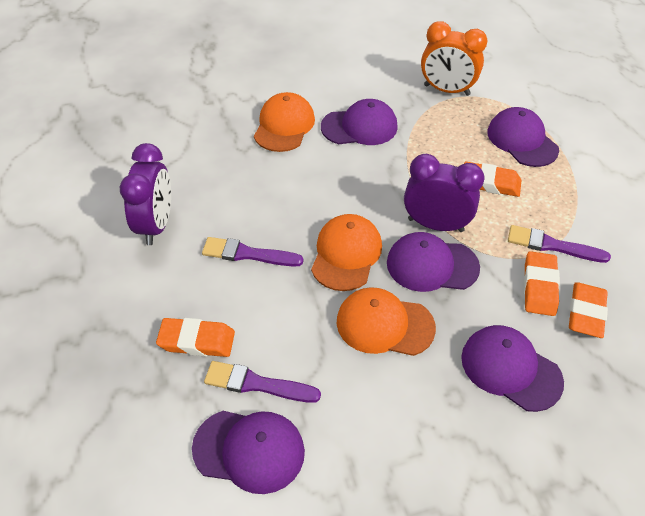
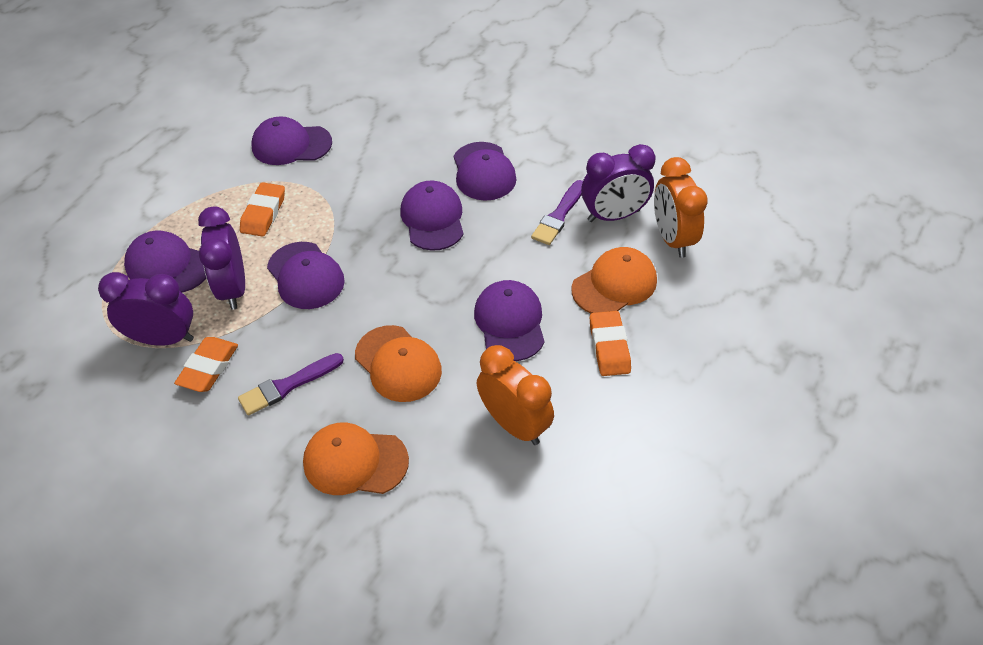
orange clock: 1 -> 2
orange eraser: 4 -> 3
purple brush: 3 -> 2
purple cap: 5 -> 6
purple clock: 2 -> 3

